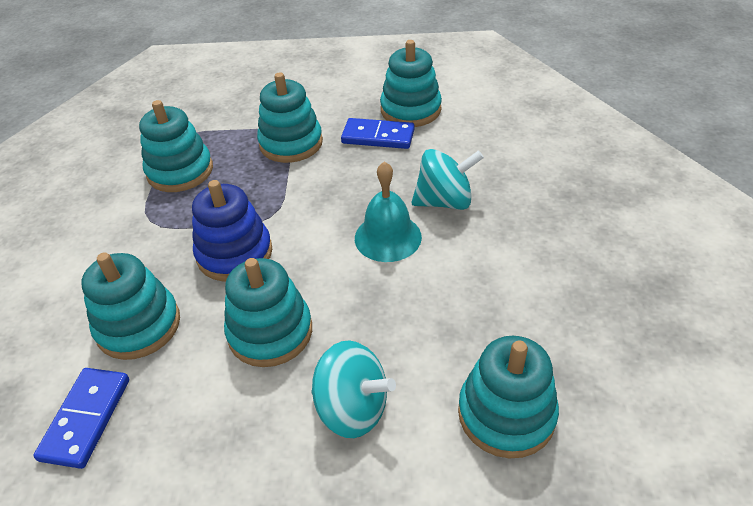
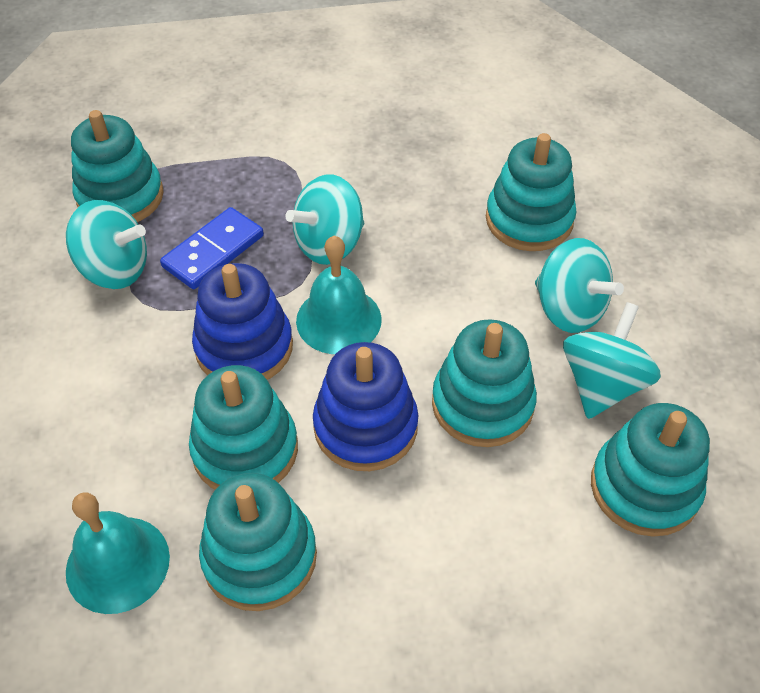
blue domino: 2 -> 1
blue stacking toy: 1 -> 2
turquoise bell: 1 -> 2
turquoise spinning top: 2 -> 4

